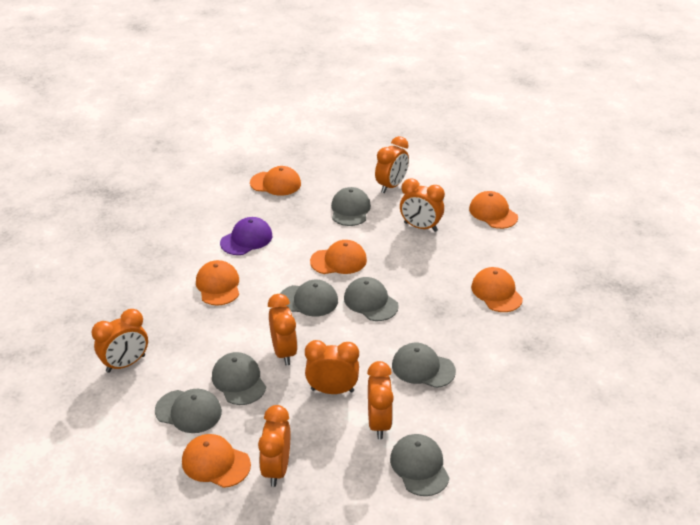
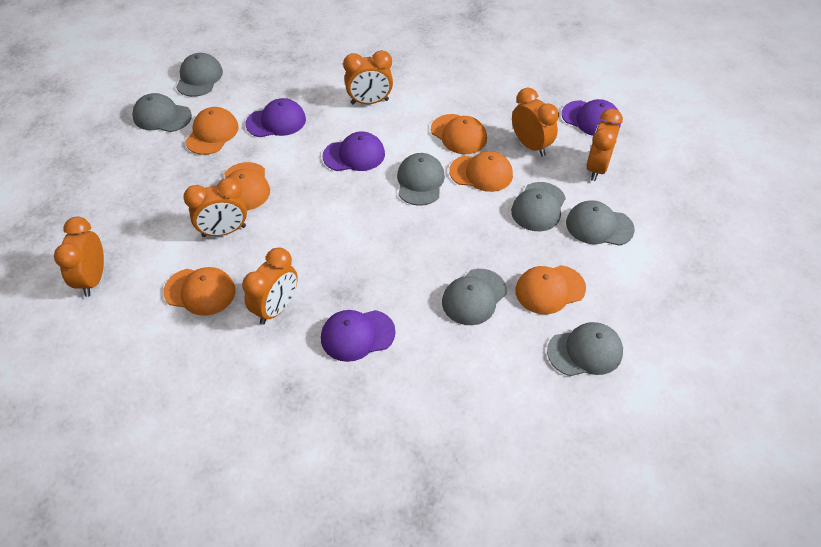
orange clock: 7 -> 6
purple cap: 1 -> 4

